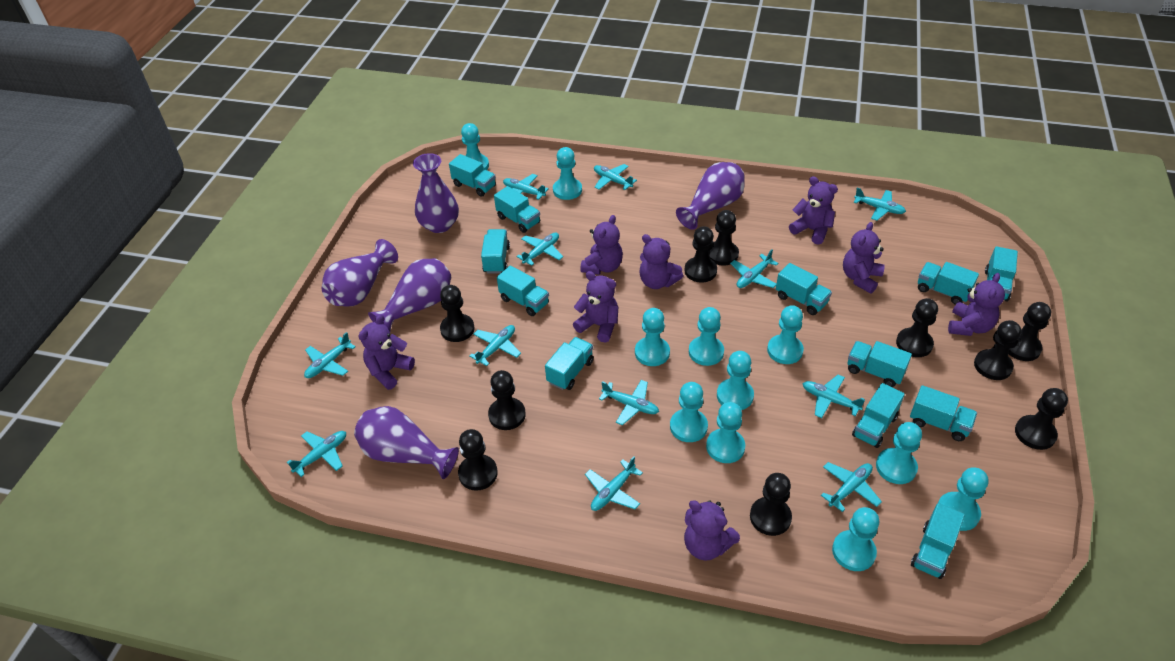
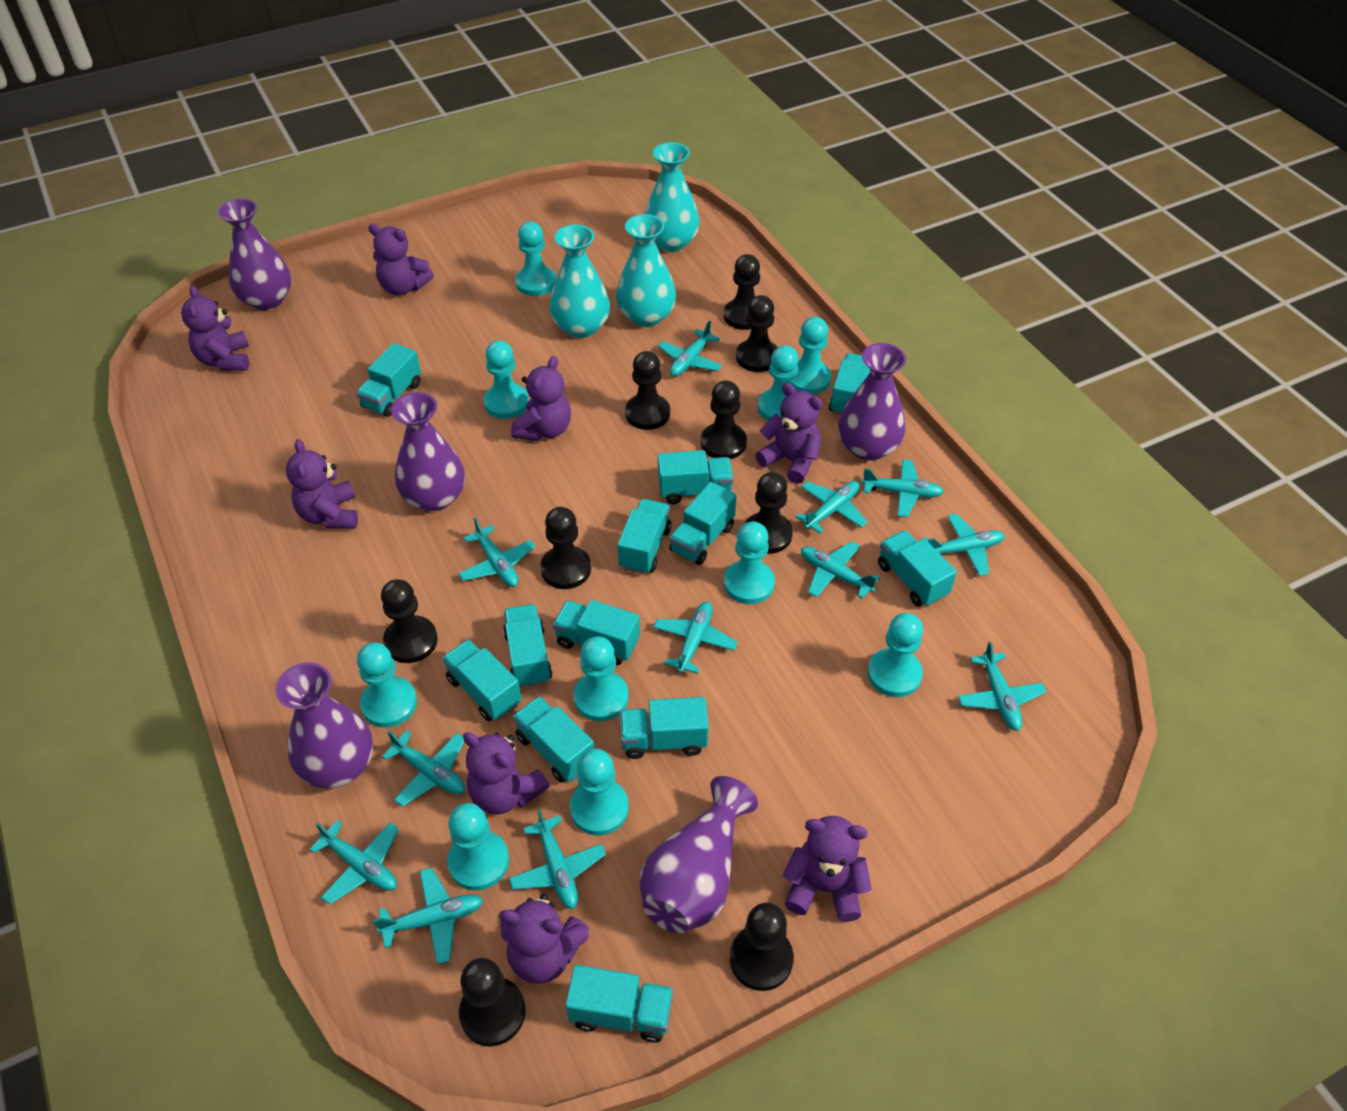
black pawn: 10 -> 9
turquoise pawn: 11 -> 10
turquoise vase: 0 -> 3

